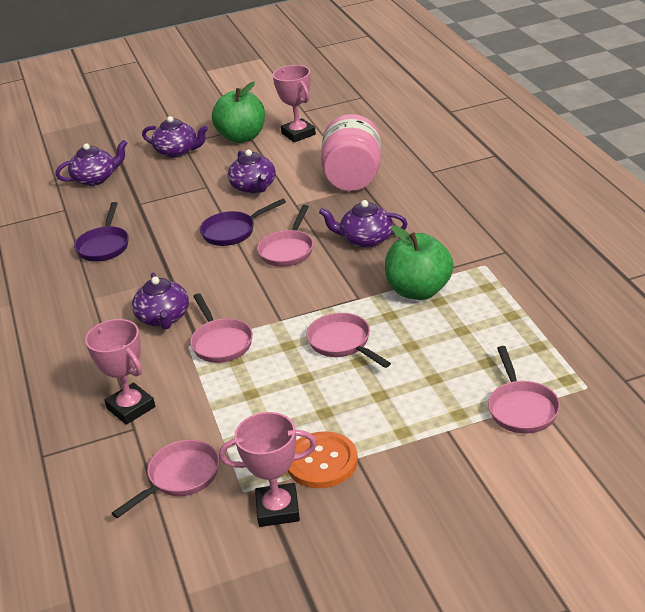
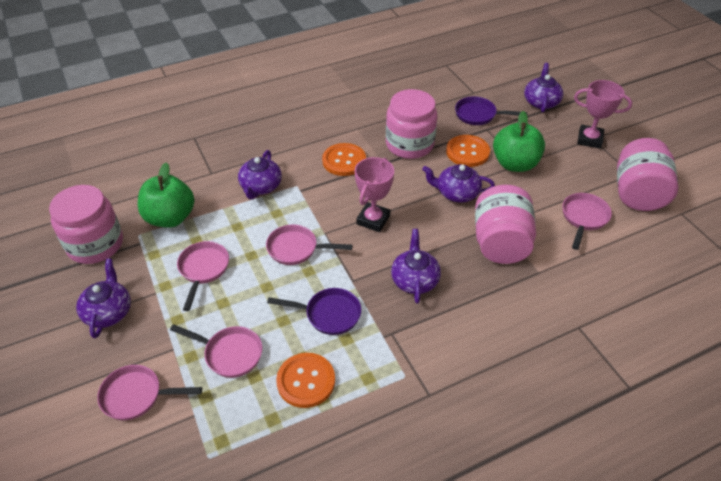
orange button: 1 -> 3
pink jar: 1 -> 4
pink trophy: 3 -> 2

